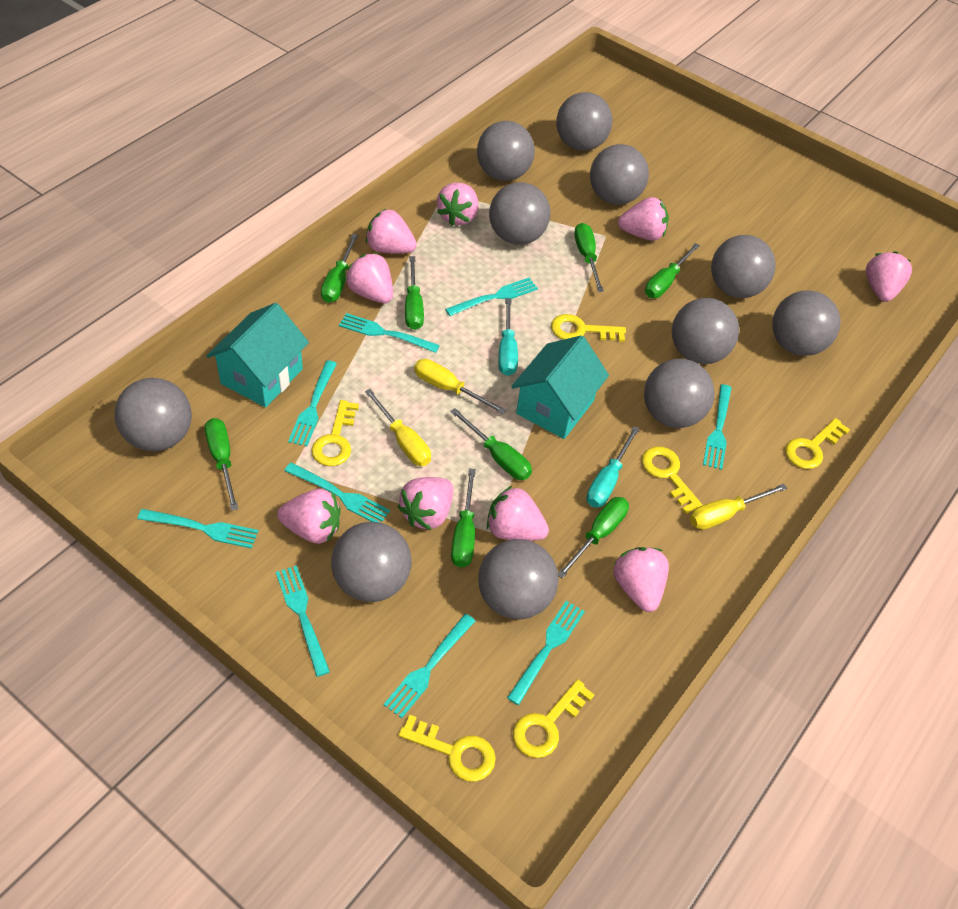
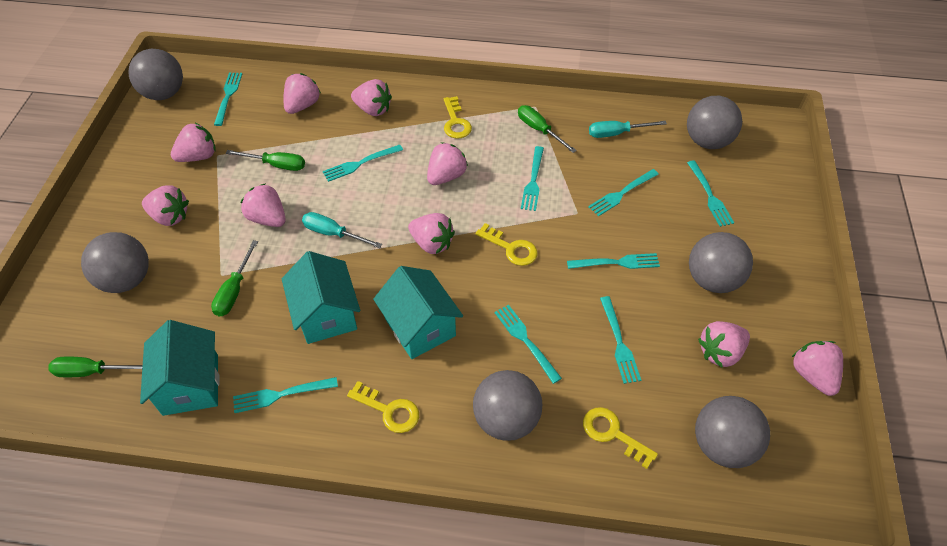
green screwdriver: 8 -> 4
grey ball: 11 -> 6
turquoise house: 2 -> 3
yellow key: 6 -> 4
yellow screwdriver: 3 -> 0

